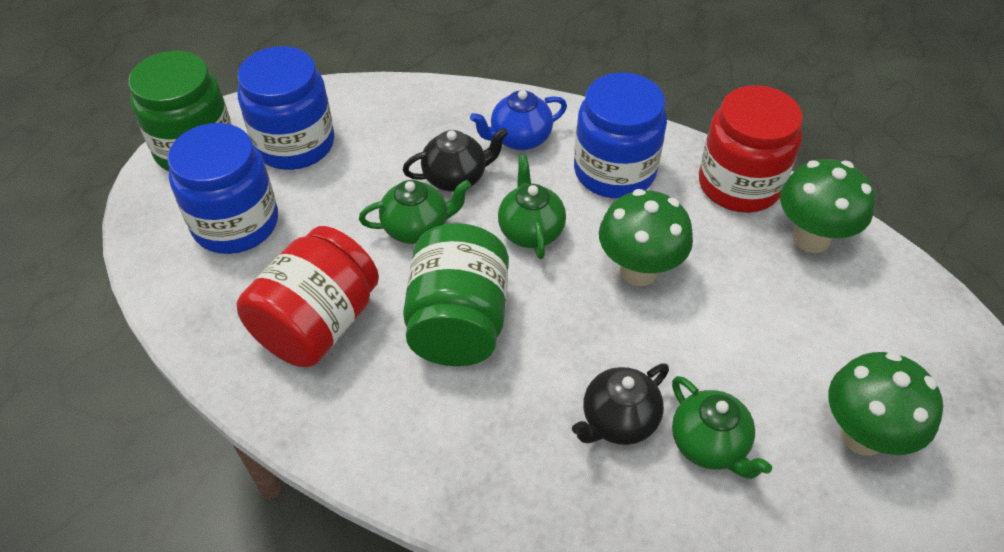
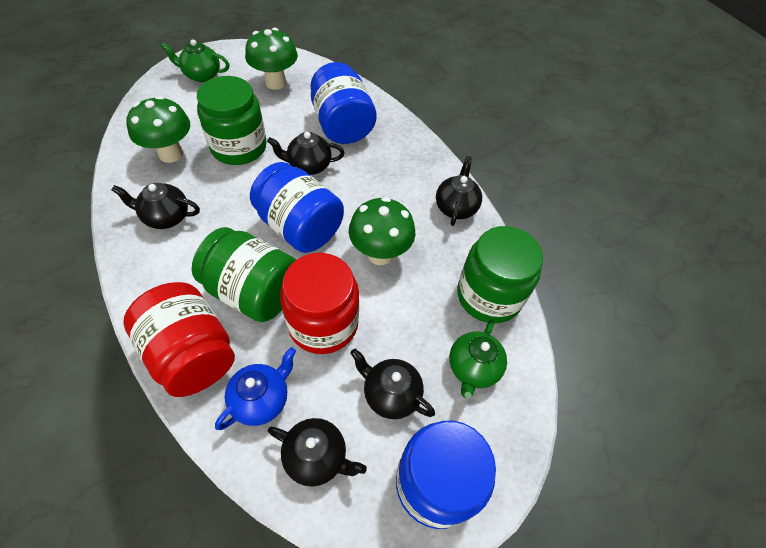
black teapot: 2 -> 5
green jar: 2 -> 3
green teapot: 3 -> 2

